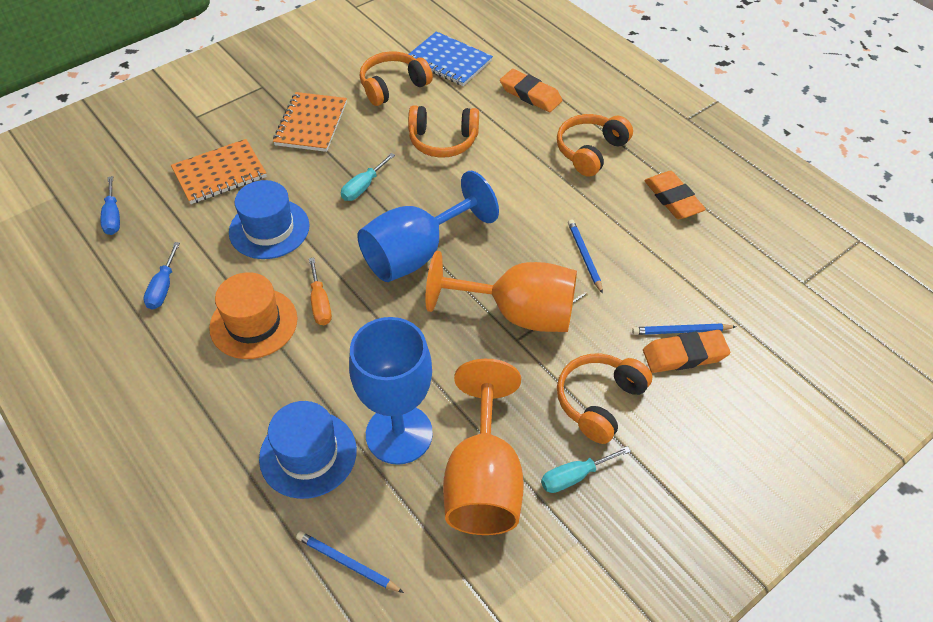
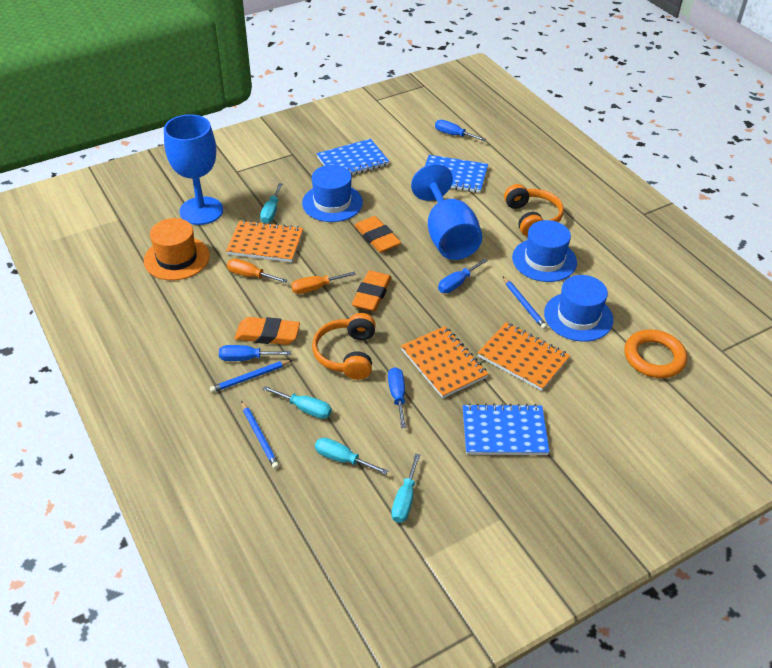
blue hat: 2 -> 3
blue notebook: 1 -> 3
blue screwdriver: 2 -> 4
orange goblet: 2 -> 0
orange headphones: 4 -> 2
orange notebook: 2 -> 3
orange ring: 0 -> 1
orange screwdriver: 1 -> 2
turquoise screwdriver: 2 -> 4

